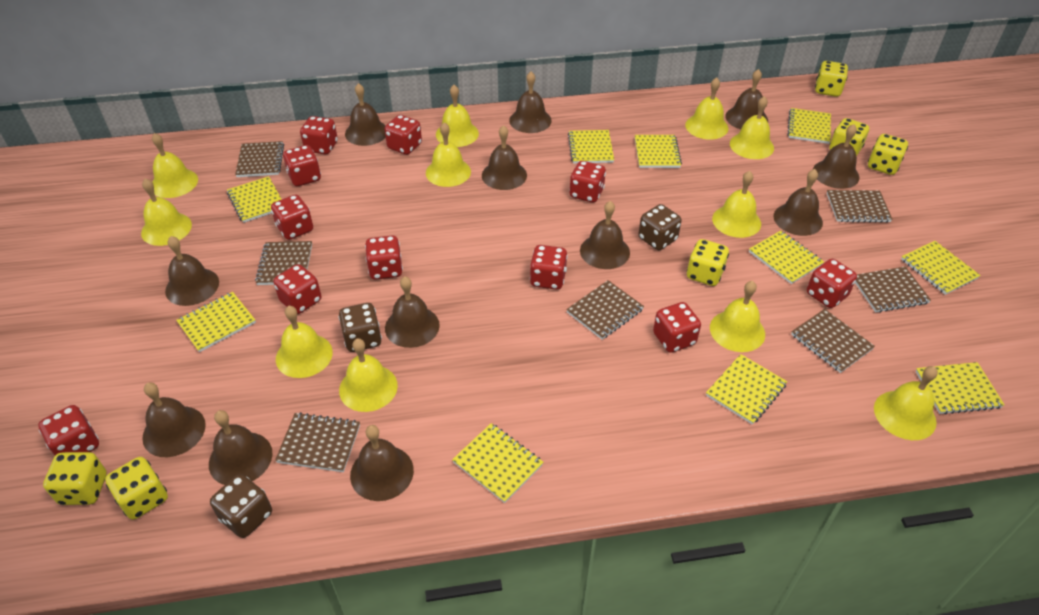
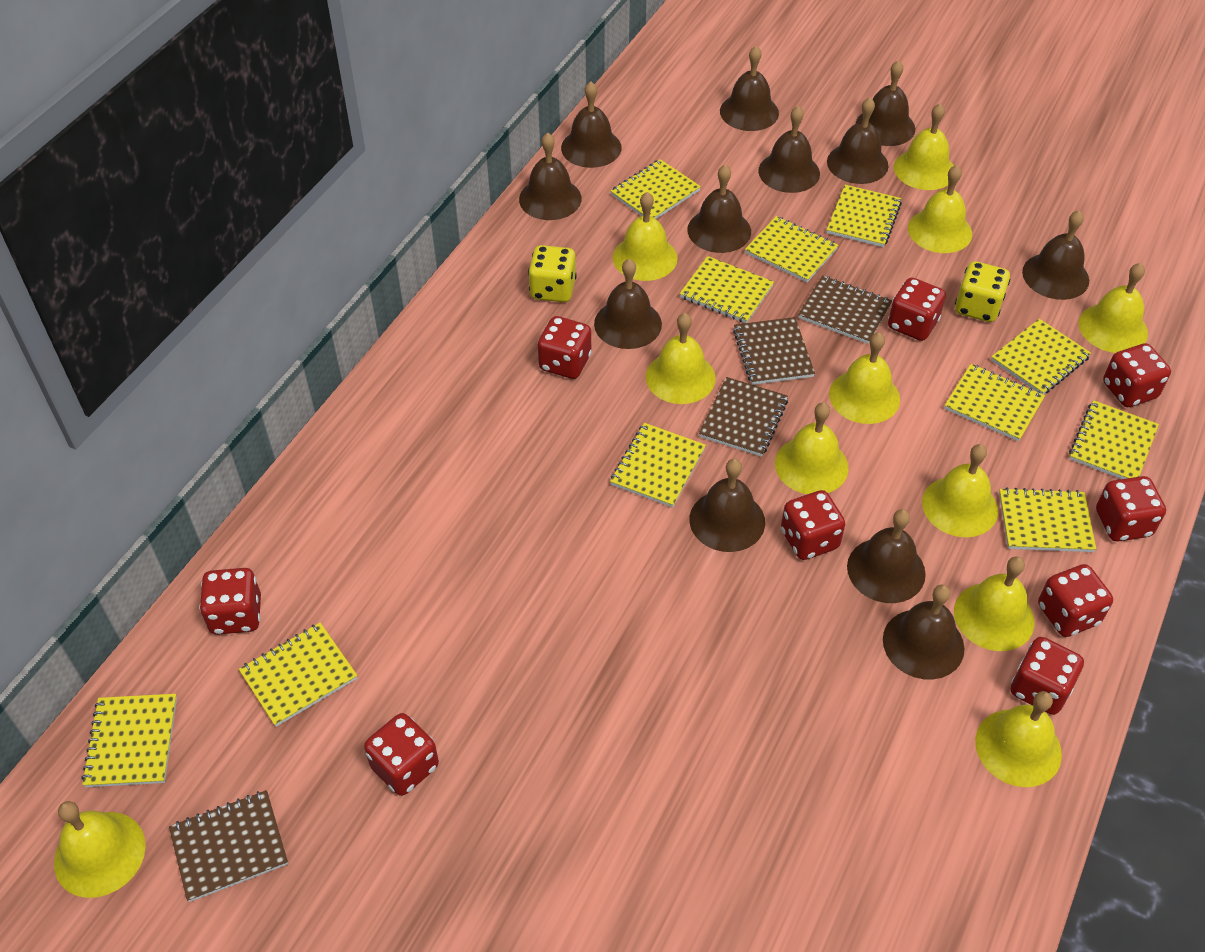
brown dice: 3 -> 0
brown notebook: 7 -> 4
red dice: 11 -> 9
yellow dice: 6 -> 2
yellow notebook: 10 -> 11

